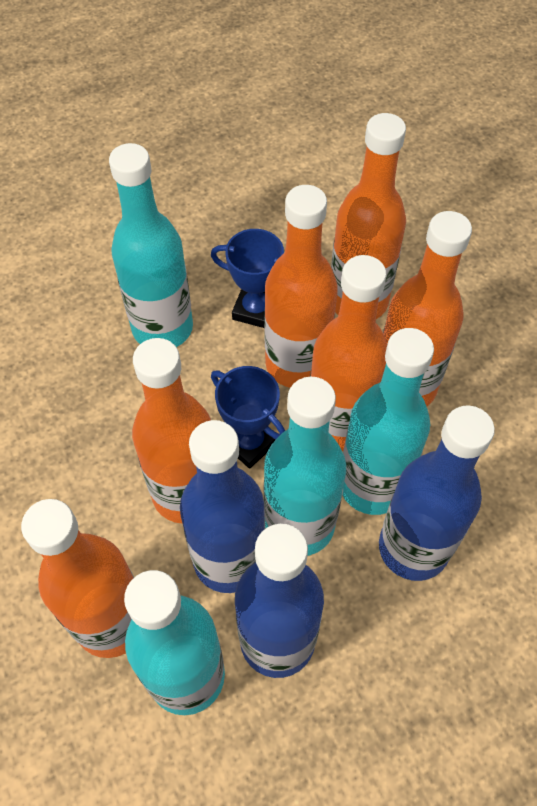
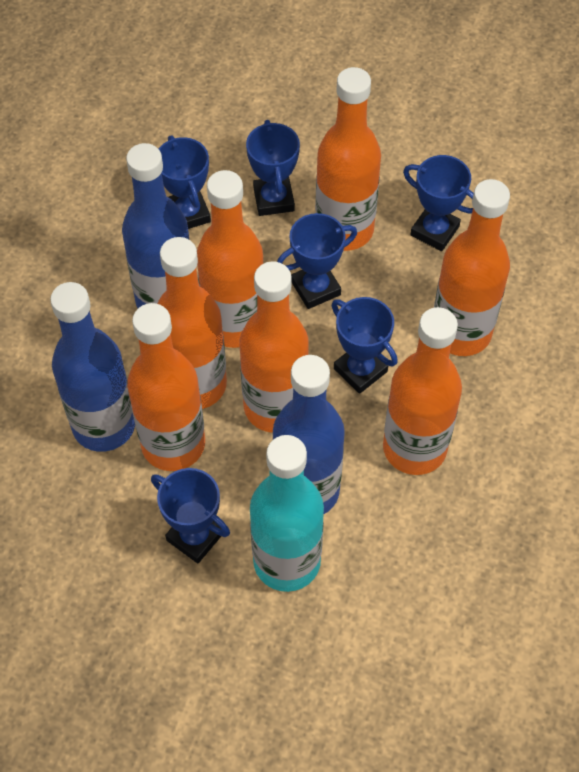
blue trophy: 2 -> 6
orange bottle: 6 -> 7
turquoise bottle: 4 -> 1

